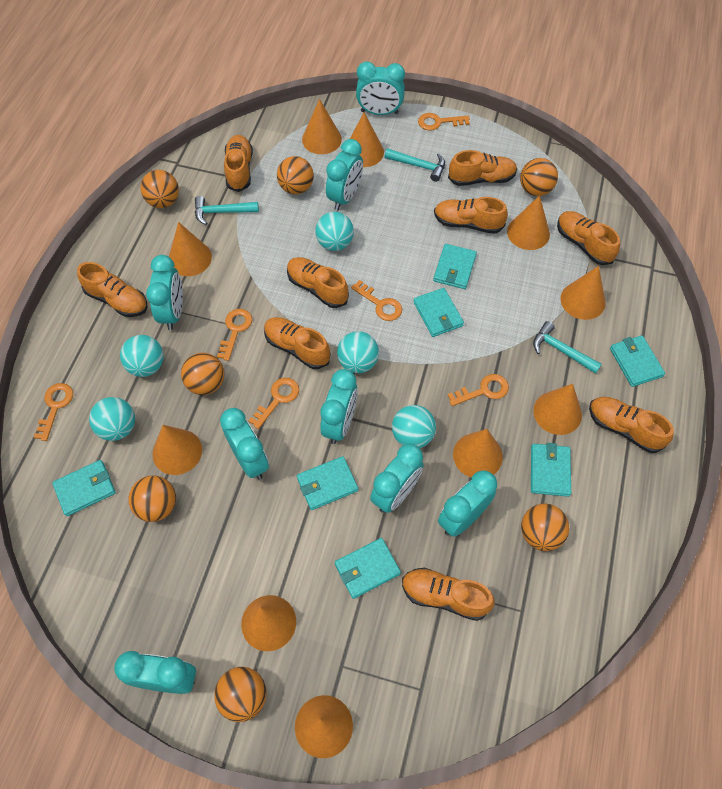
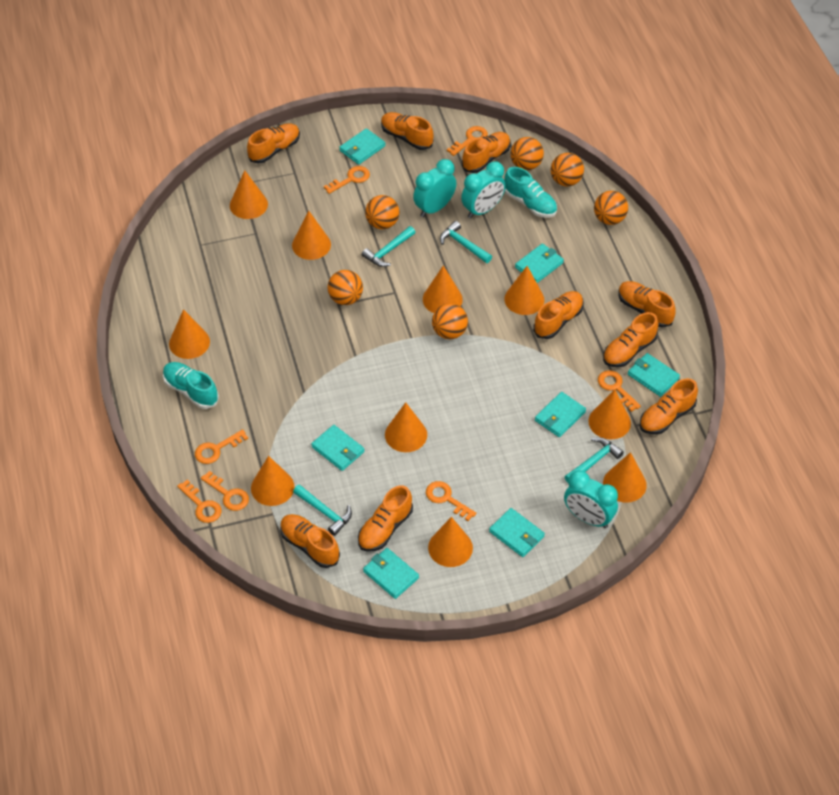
orange ball: 7 -> 6
orange key: 6 -> 7
turquoise ball: 5 -> 0
turquoise clock: 8 -> 3
turquoise hammer: 3 -> 4
turquoise shoe: 0 -> 2

